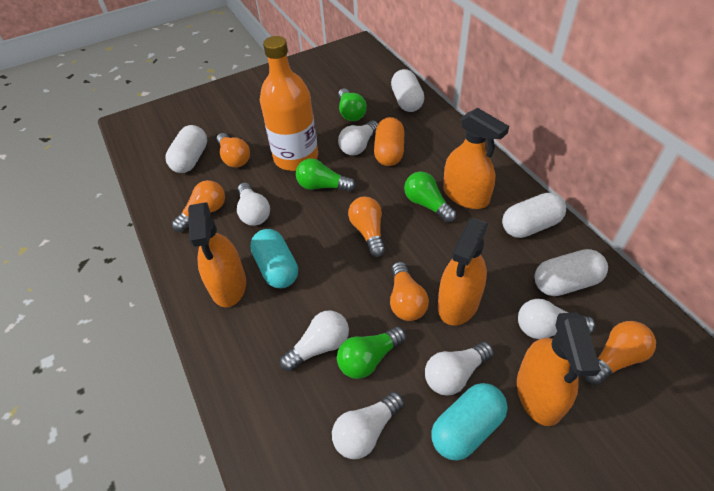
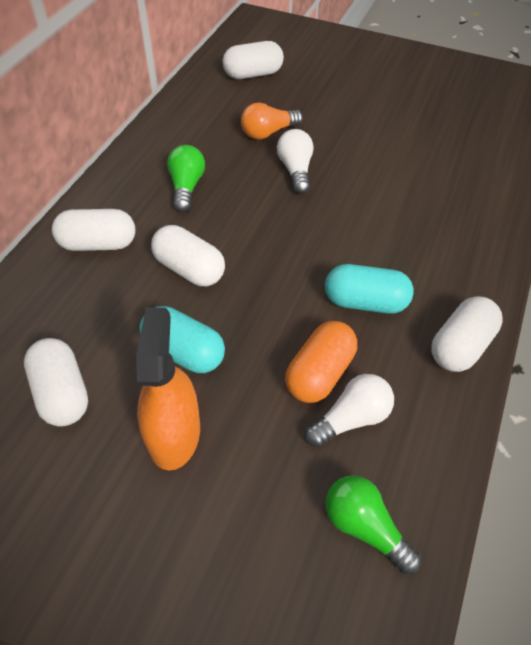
green light bulb: 4 -> 2
orange bottle: 1 -> 0
orange light bulb: 5 -> 1
orange spray bottle: 4 -> 1
white capsule: 4 -> 5
white light bulb: 6 -> 2

